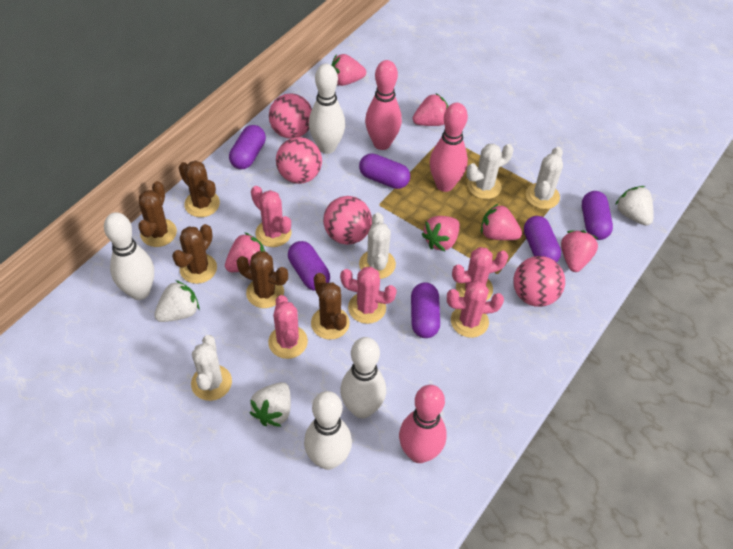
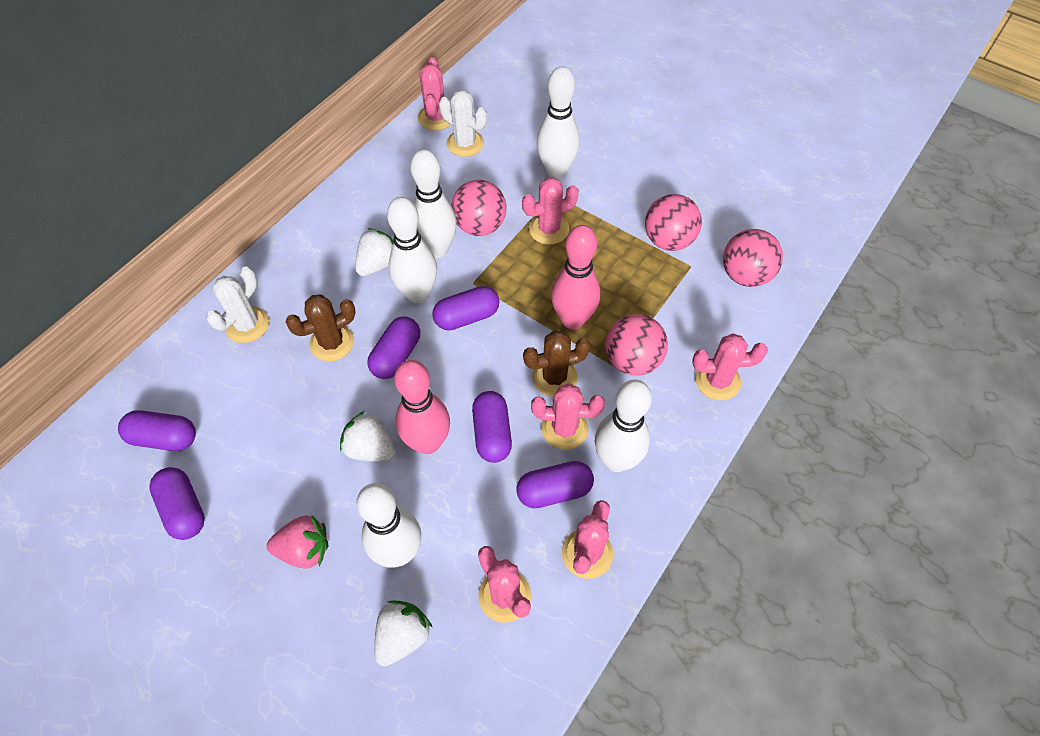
brown cactus: 5 -> 2
pink bowling pin: 3 -> 2
pink cactus: 5 -> 6
pink strawberry: 6 -> 1
white bowling pin: 4 -> 5
white cactus: 4 -> 2

